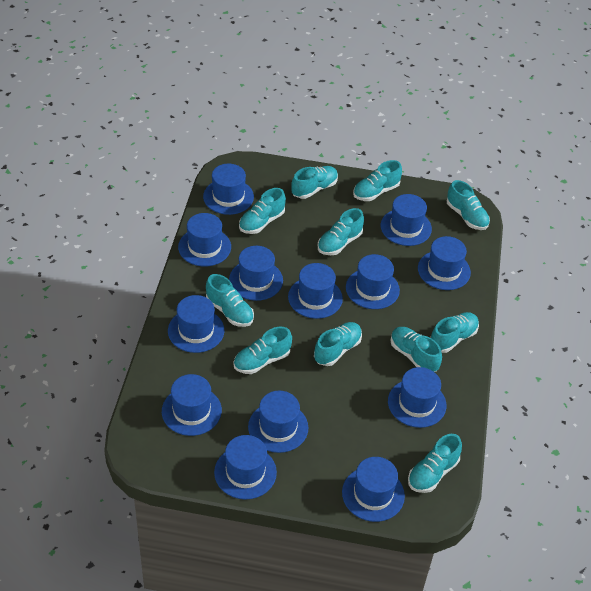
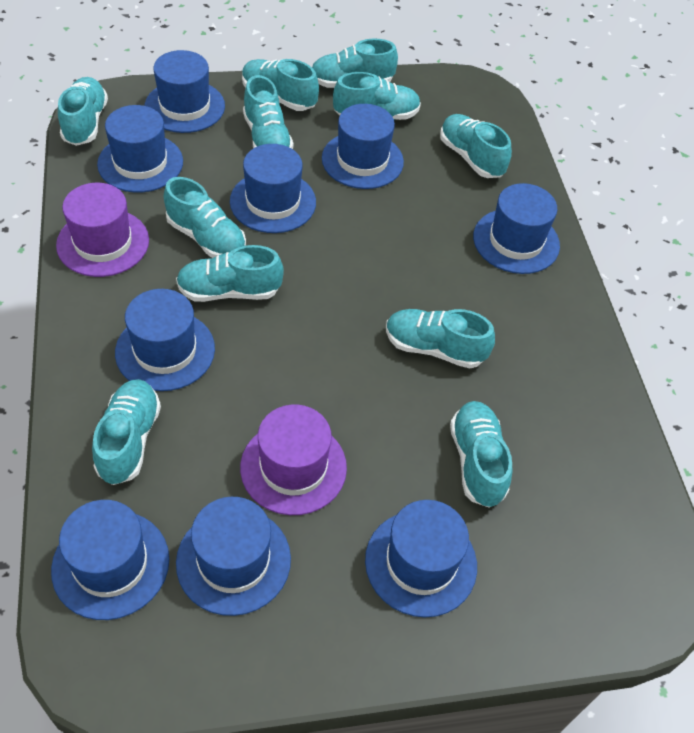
blue hat: 13 -> 9
purple hat: 0 -> 2

